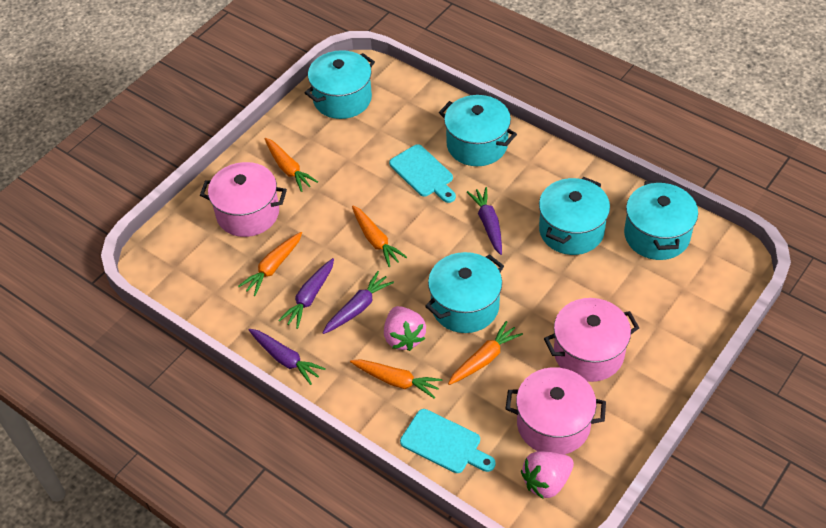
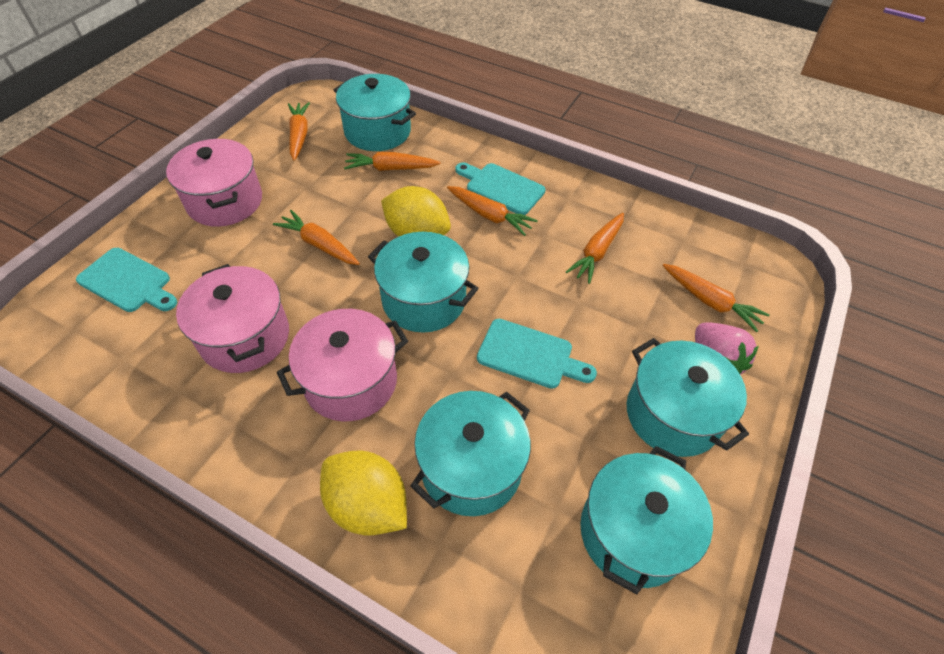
orange carrot: 5 -> 6
pink strawberry: 2 -> 1
purple carrot: 4 -> 0
turquoise cutting board: 2 -> 3
yellow lemon: 0 -> 2

